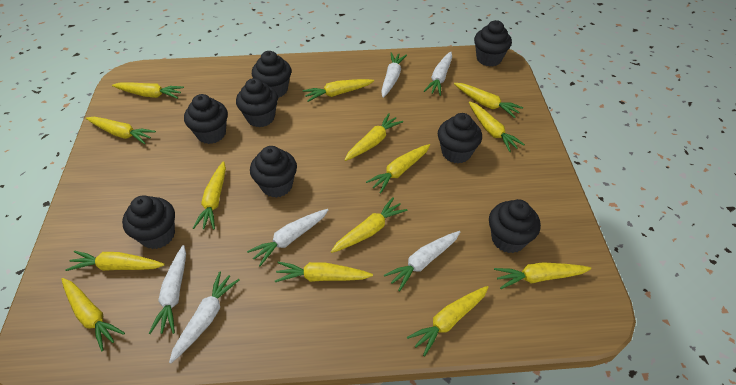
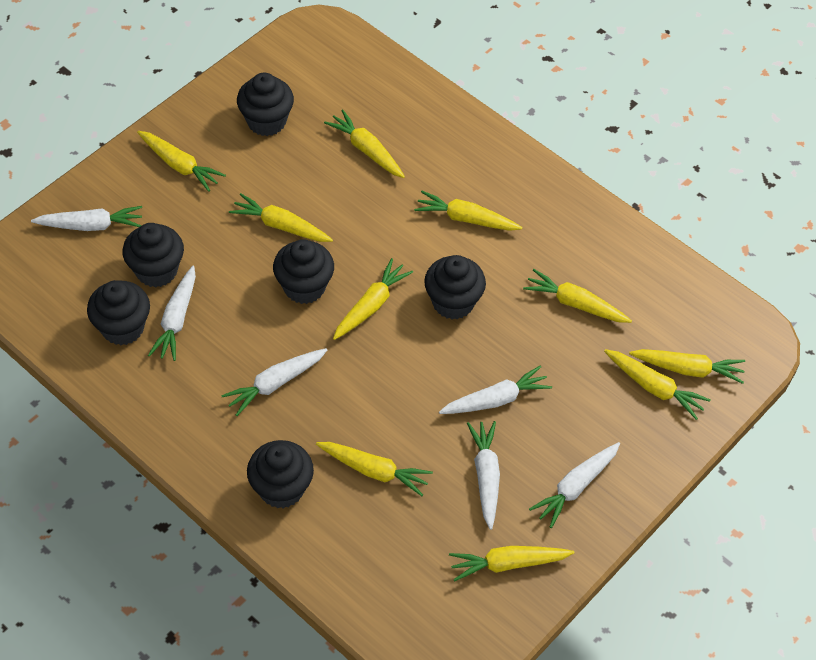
black cupcake: 8 -> 6
yellow carrot: 14 -> 10

